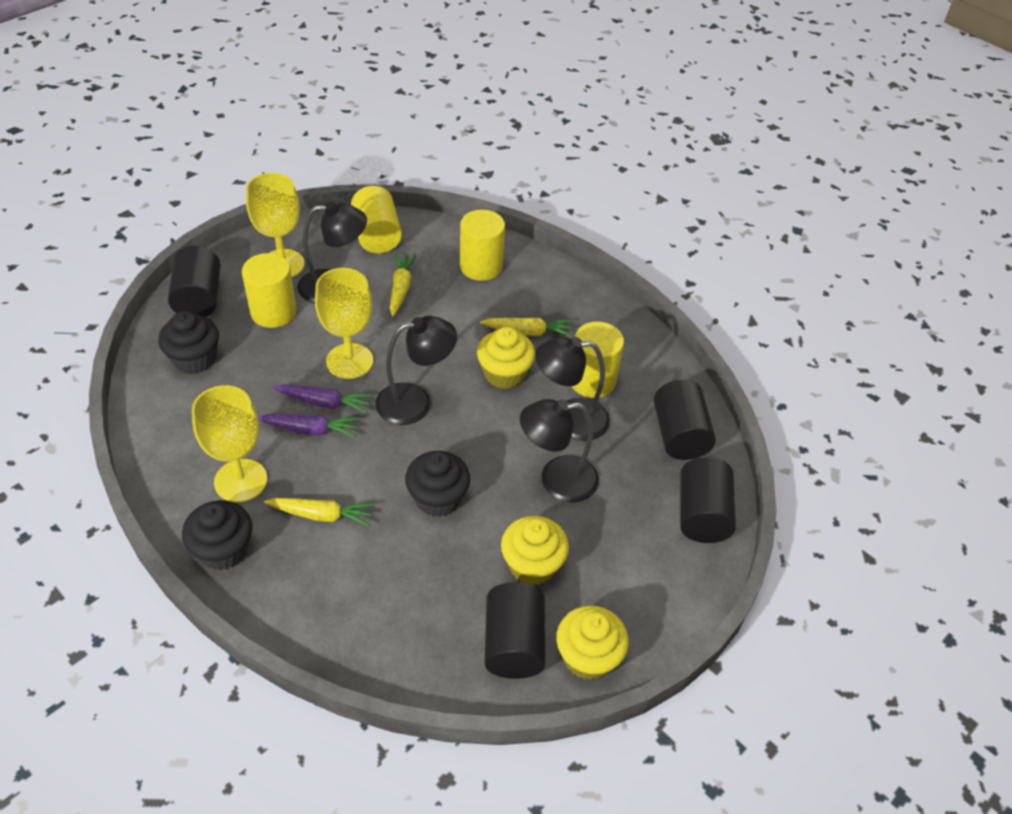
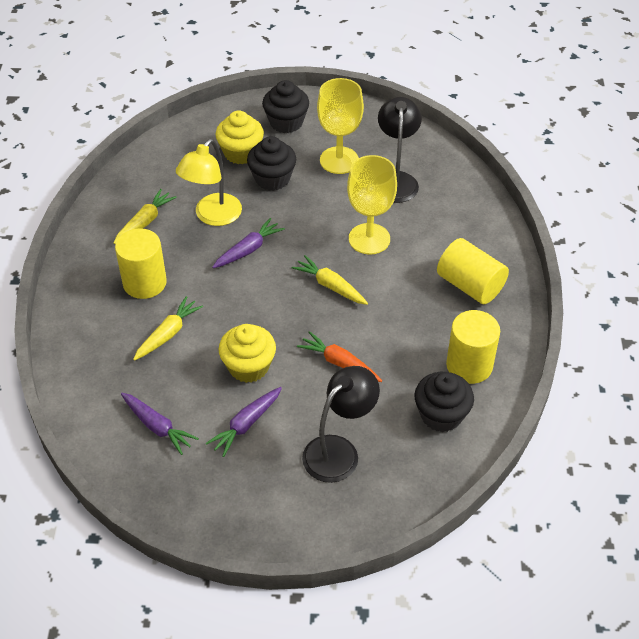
black cylinder: 4 -> 0
black lamp: 4 -> 2
orange carrot: 0 -> 1
purple carrot: 2 -> 3
yellow cupcake: 3 -> 2
yellow cylinder: 4 -> 3
yellow goblet: 3 -> 2
yellow lamp: 0 -> 1

